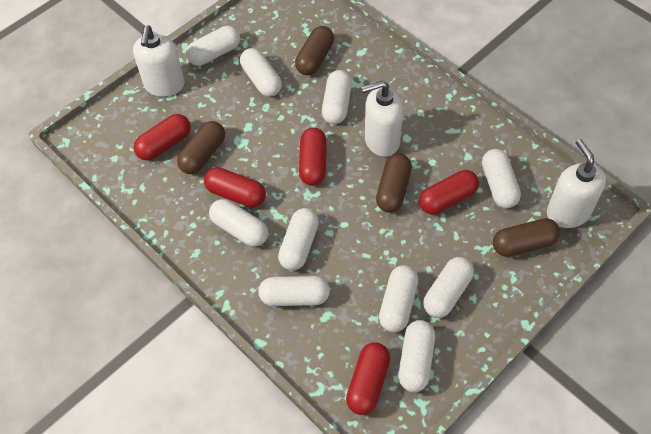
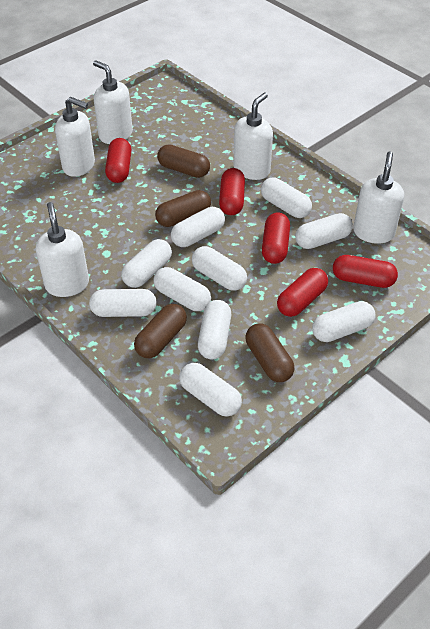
white soap dispenser: 3 -> 5

